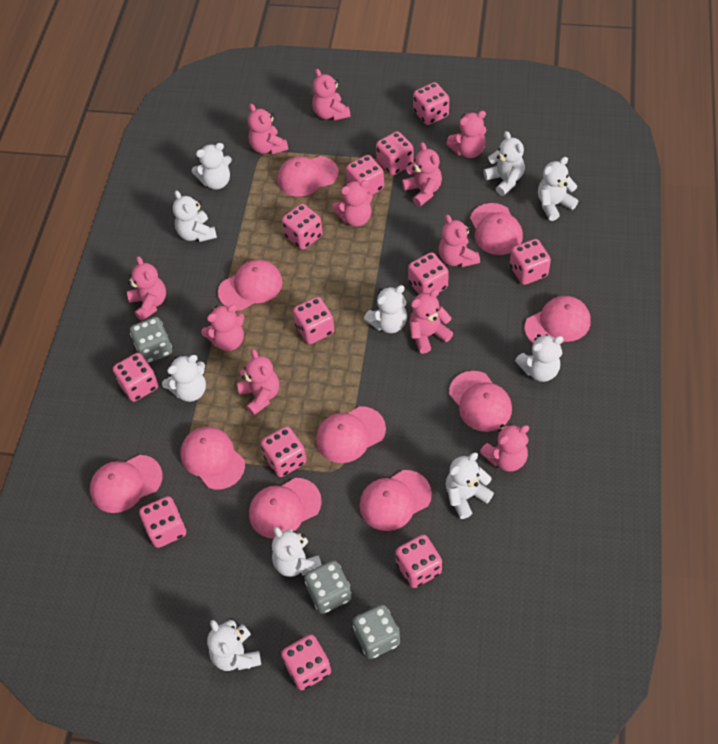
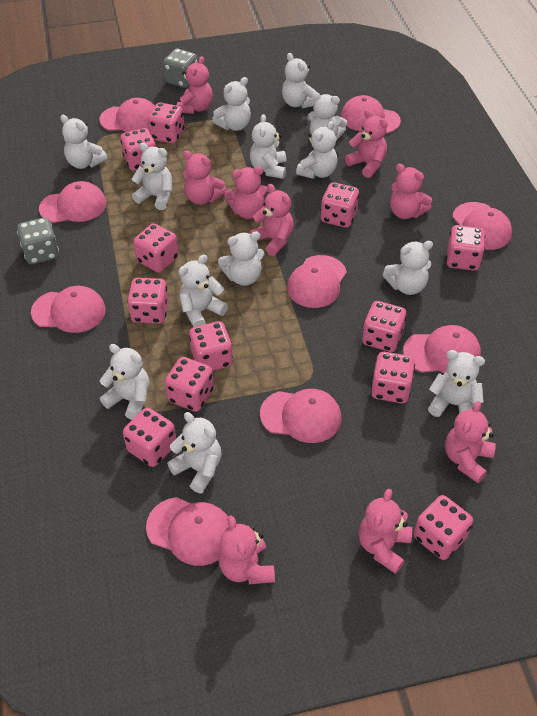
grey dice: 3 -> 2
pink cap: 10 -> 9
pink teddy bear: 11 -> 9
white teddy bear: 10 -> 13

